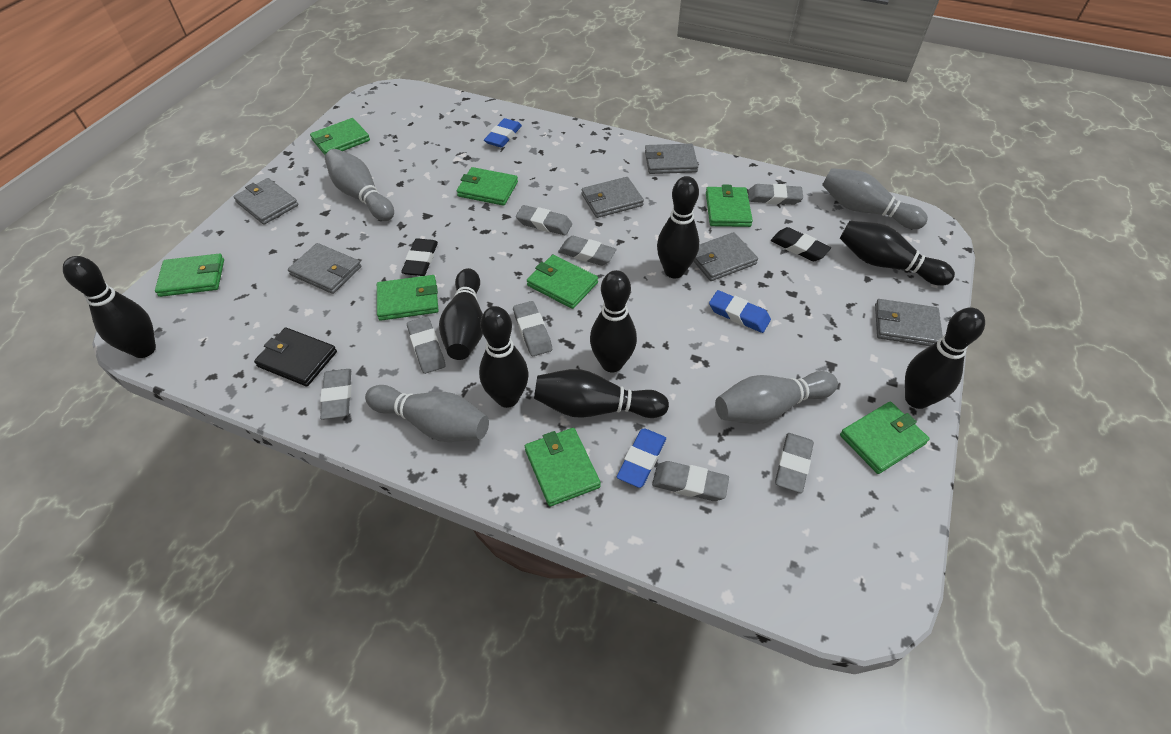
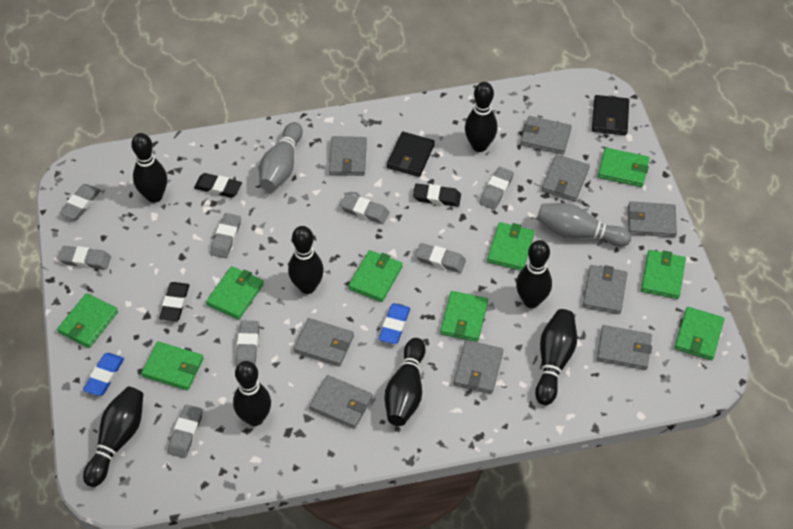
black eraser: 2 -> 3
black wallet: 1 -> 2
blue eraser: 3 -> 2
green wallet: 8 -> 9
grey bowling pin: 4 -> 2
grey wallet: 6 -> 9

